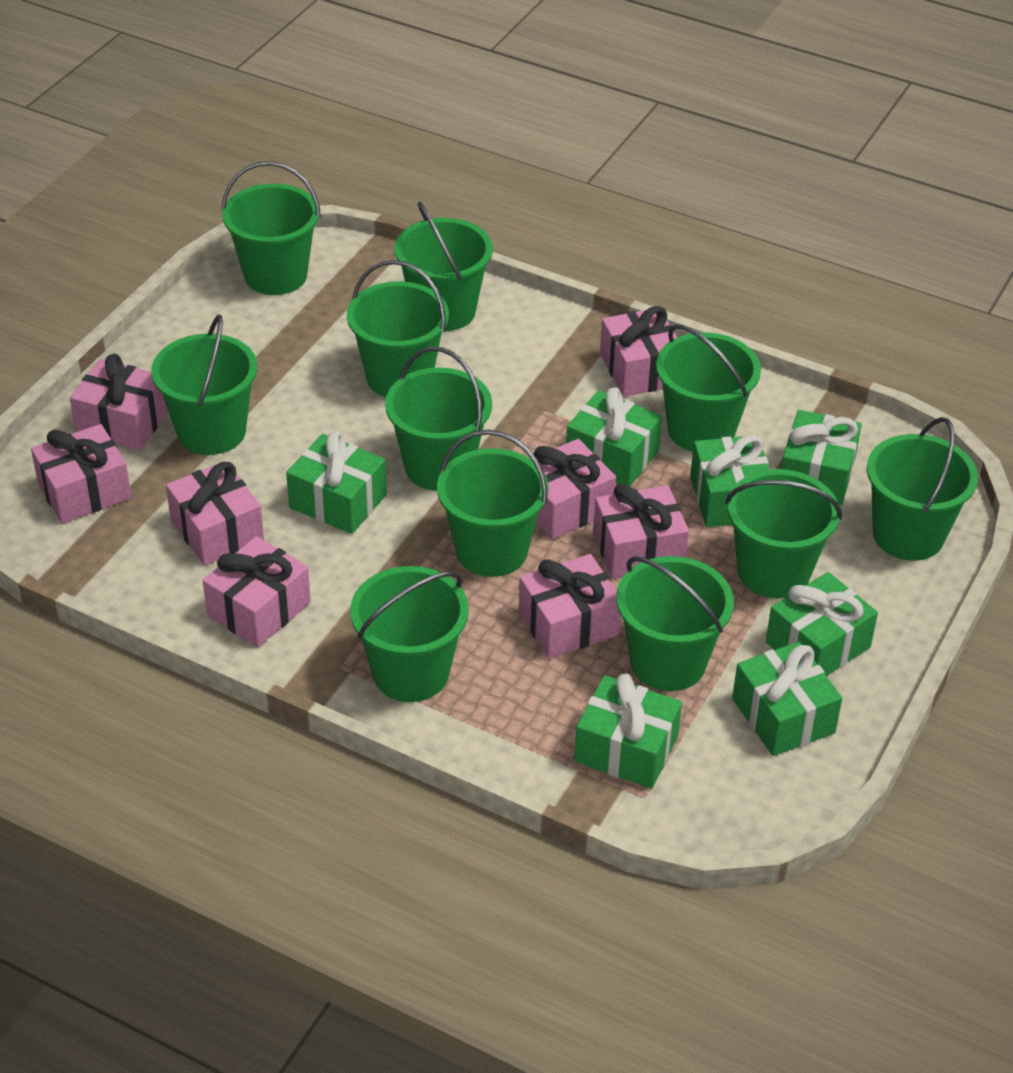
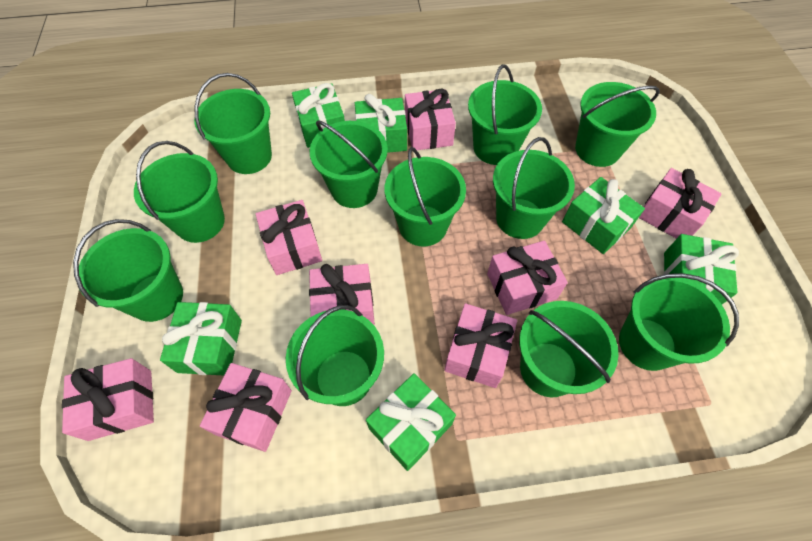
green gift: 7 -> 6

